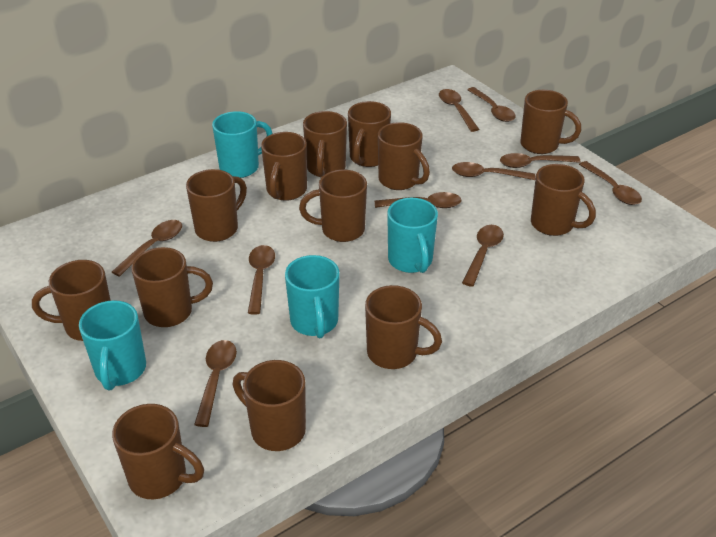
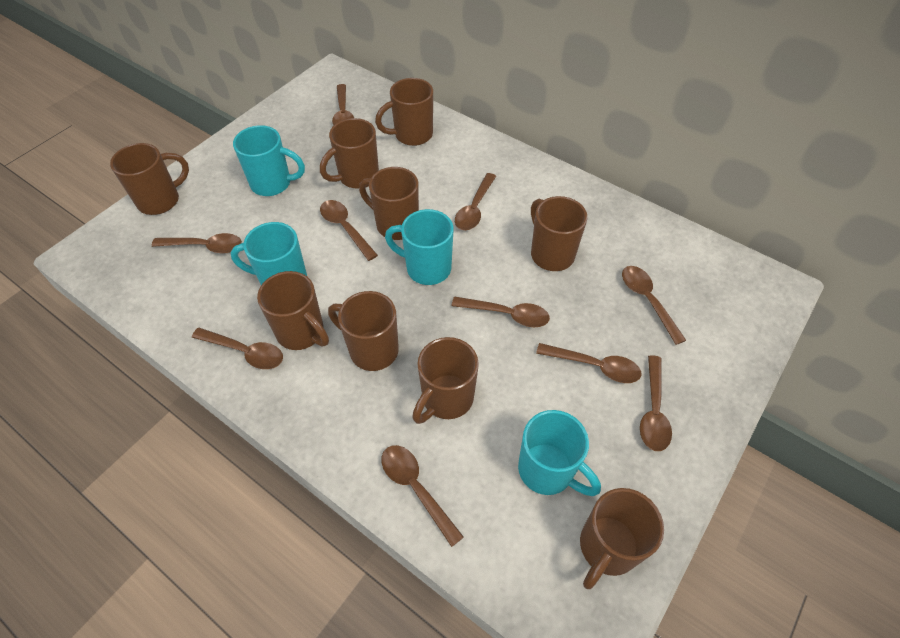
brown mug: 13 -> 9

